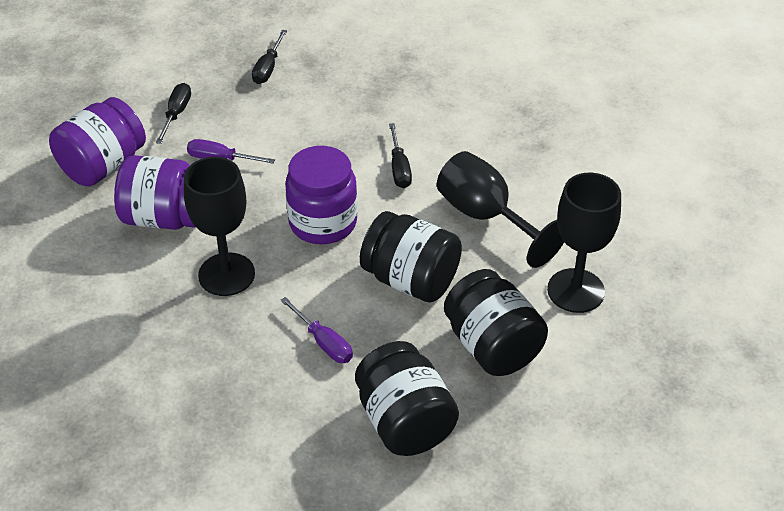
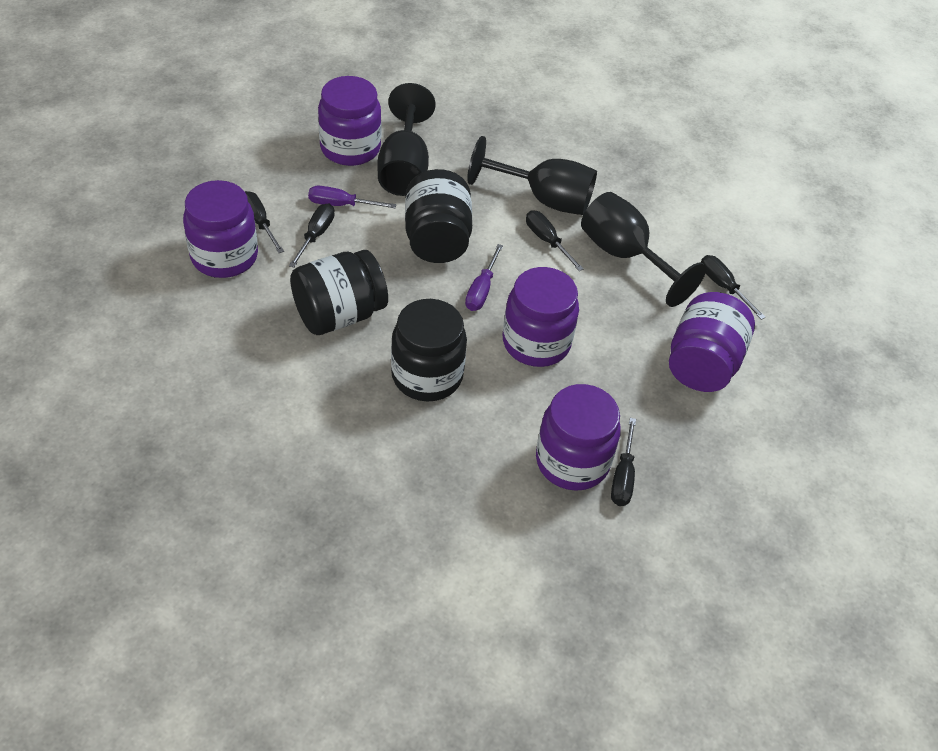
black screwdriver: 3 -> 5
purple jar: 3 -> 5

